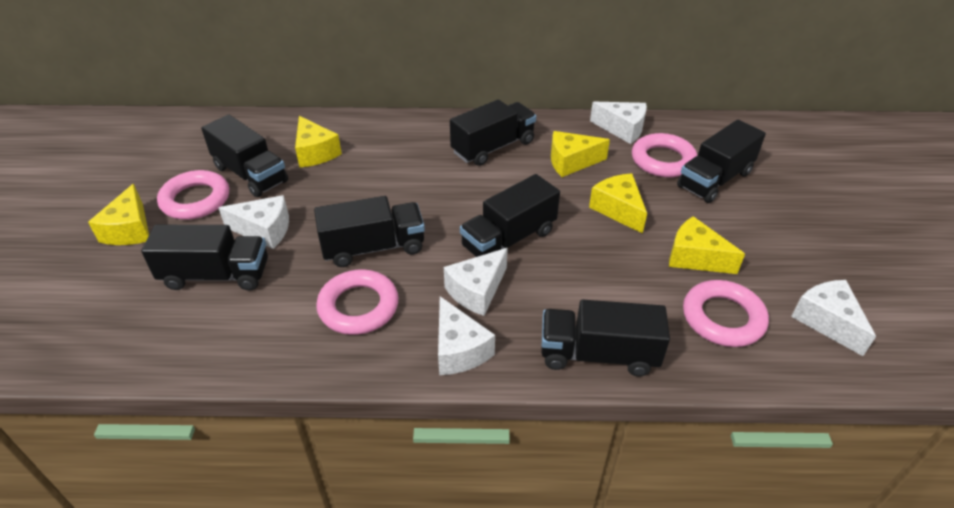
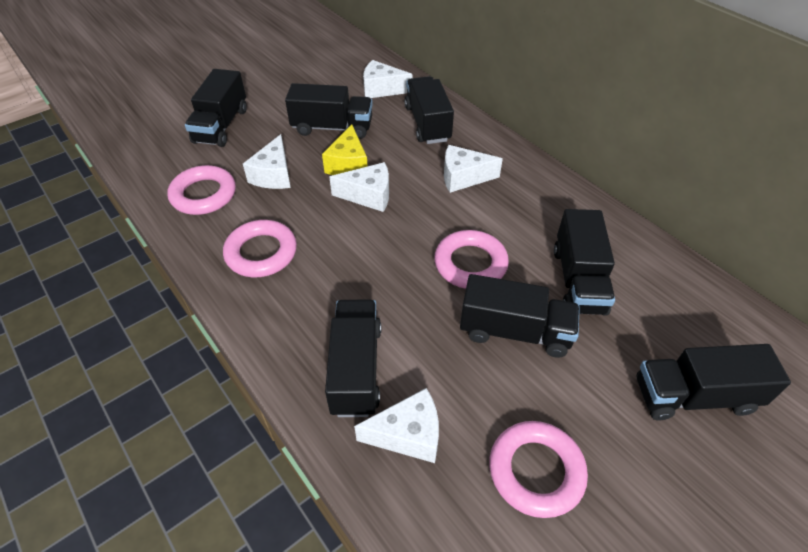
yellow cheese: 5 -> 1

